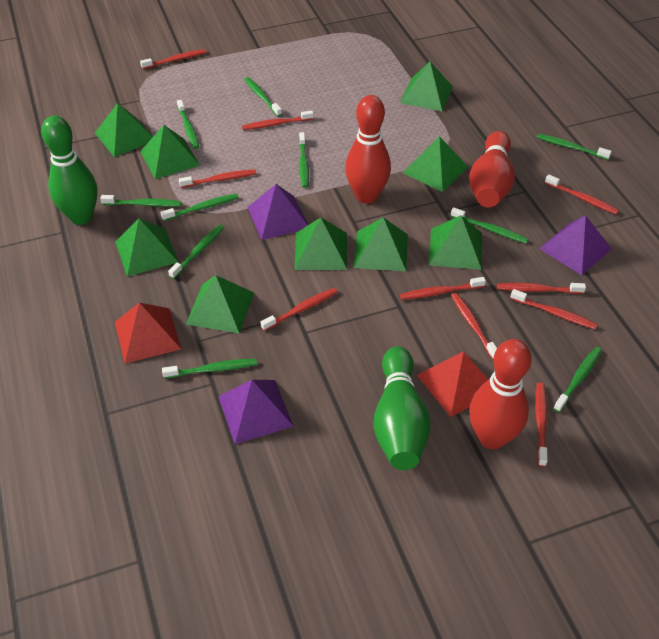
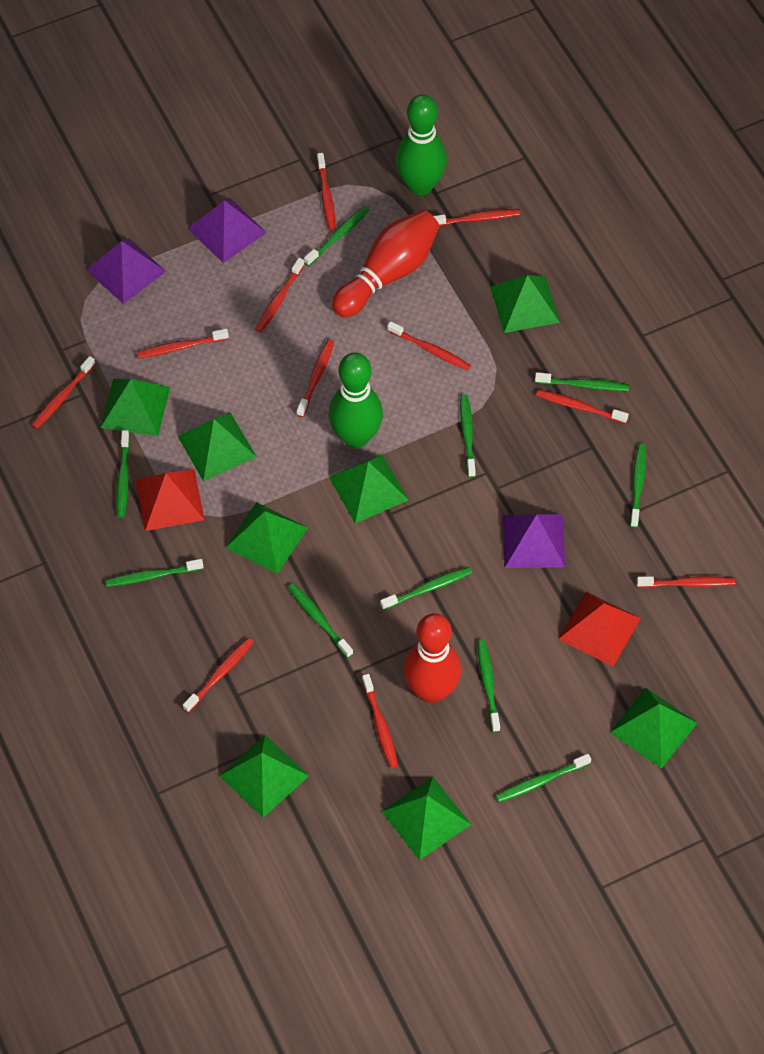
green pyramid: 9 -> 8
red bowling pin: 3 -> 2
red toothbrush: 10 -> 11

